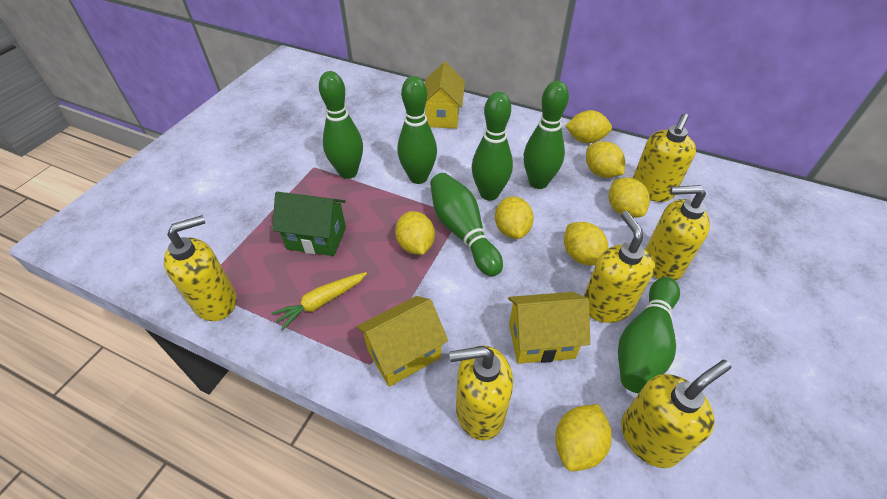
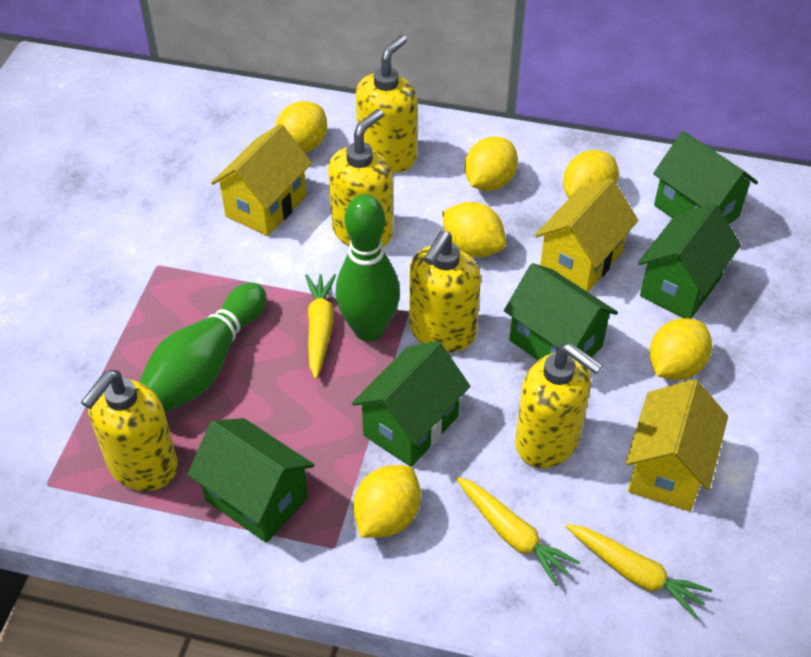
green bowling pin: 6 -> 2
green house: 1 -> 5
yellow carrot: 1 -> 3
yellow lemon: 7 -> 6
yellow soap dispenser: 6 -> 5

